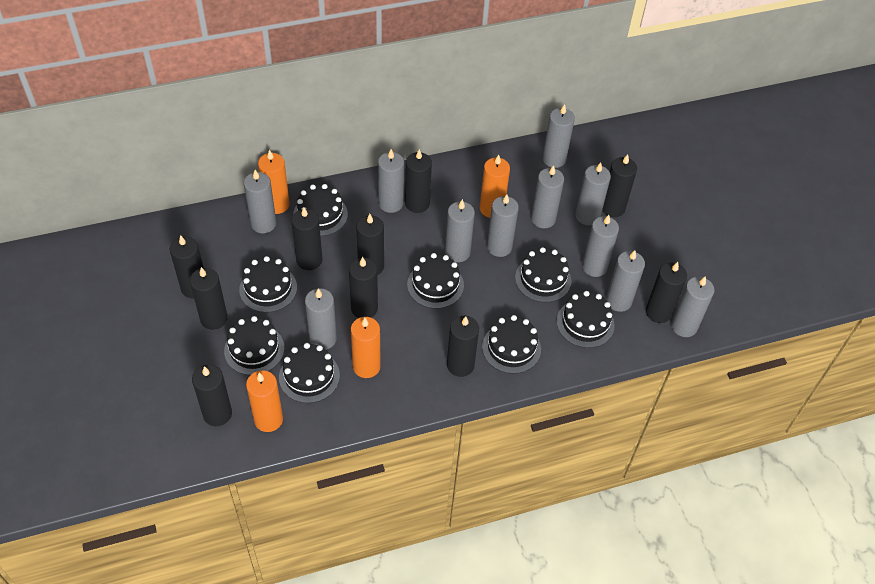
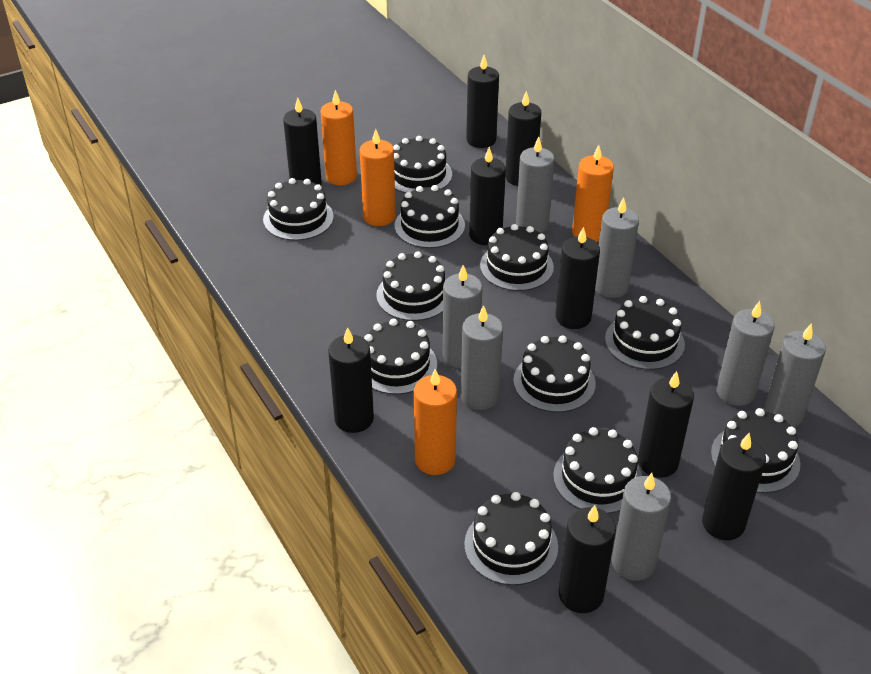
black cake: 8 -> 11
black candle: 10 -> 9
grey candle: 11 -> 7

